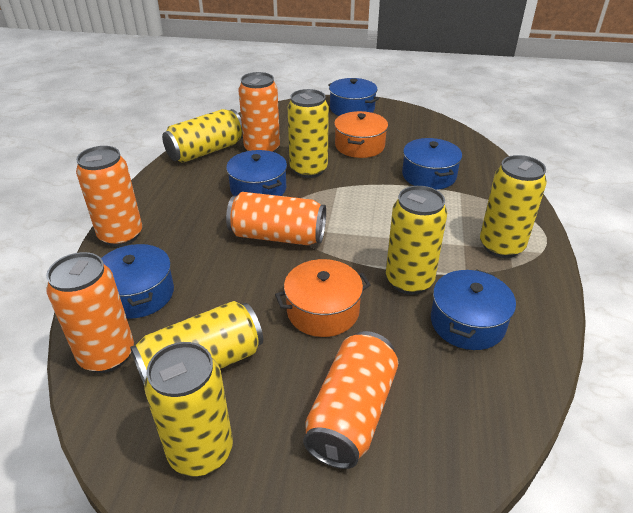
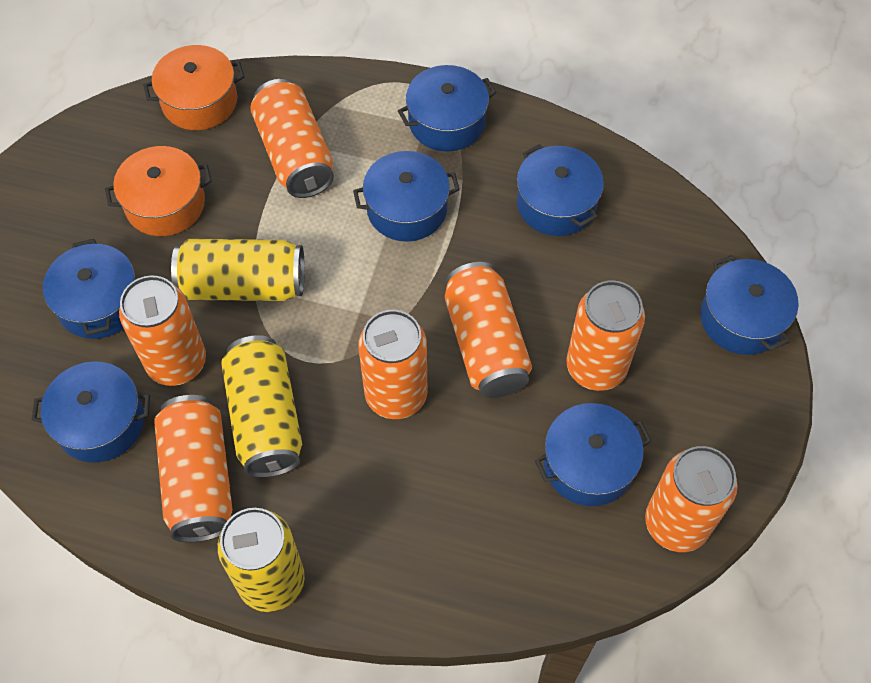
blue pot: 5 -> 7
orange can: 5 -> 7
yellow can: 6 -> 3

